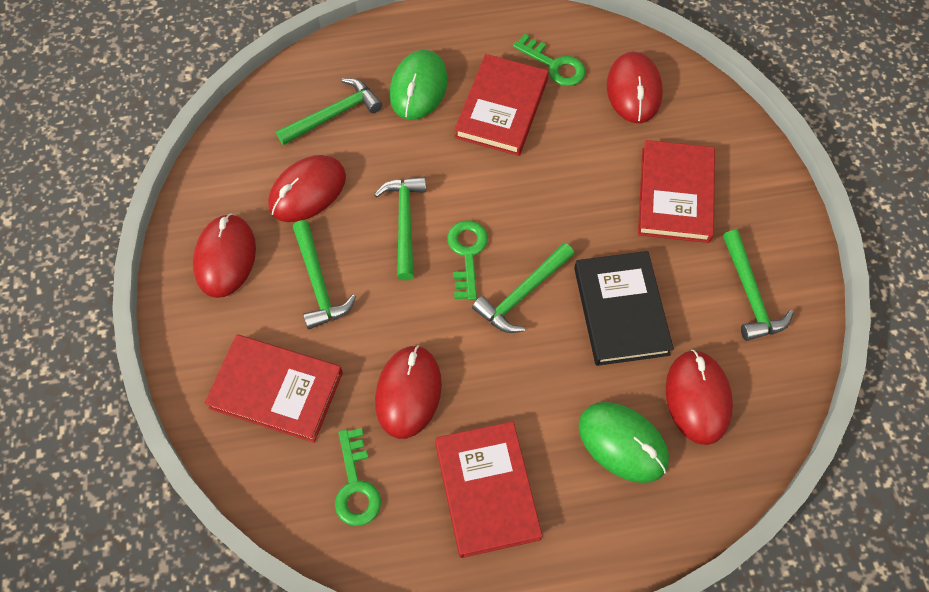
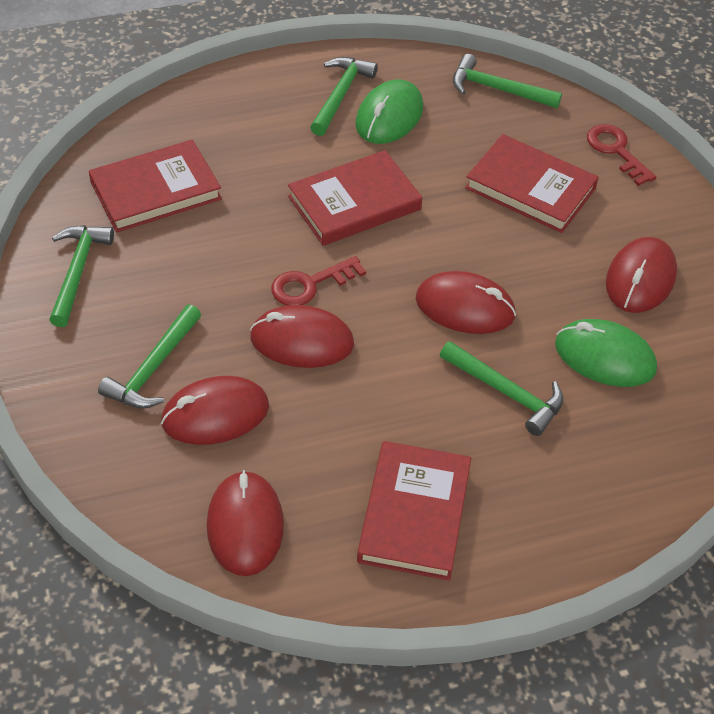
black book: 1 -> 0
green key: 3 -> 0
red key: 0 -> 2

